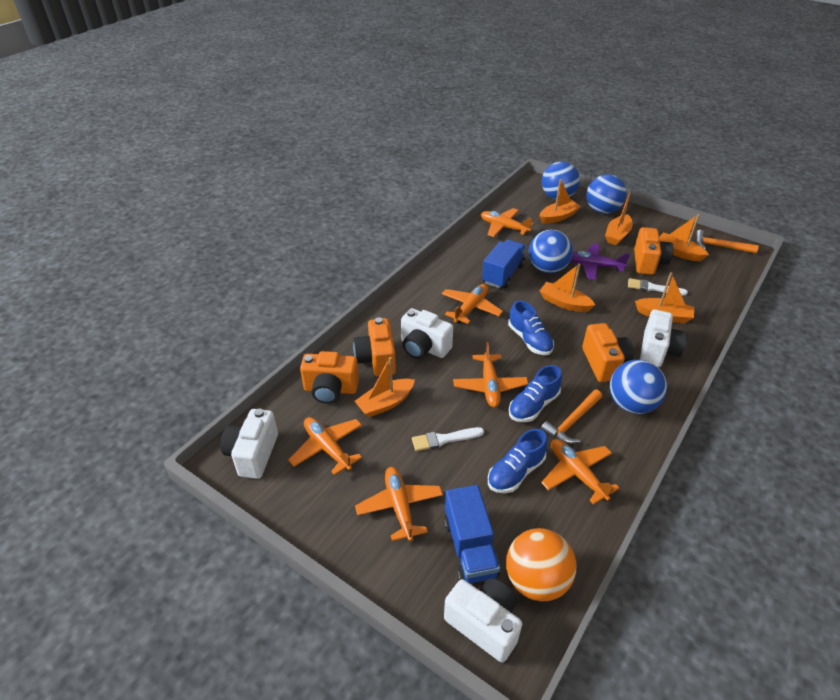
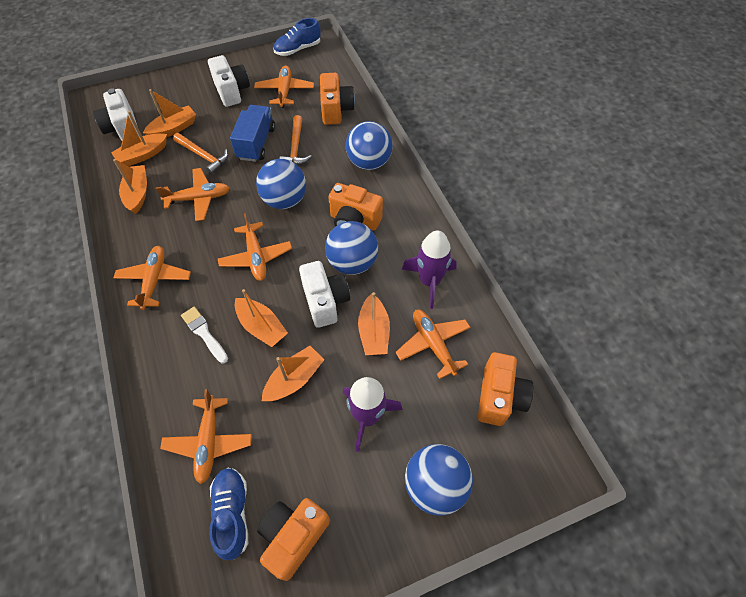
blue shoe: 3 -> 2
blue truck: 2 -> 1
orange ball: 1 -> 0
purple plane: 1 -> 0
purple rocket: 0 -> 2
white brush: 2 -> 1
white camera: 4 -> 3

